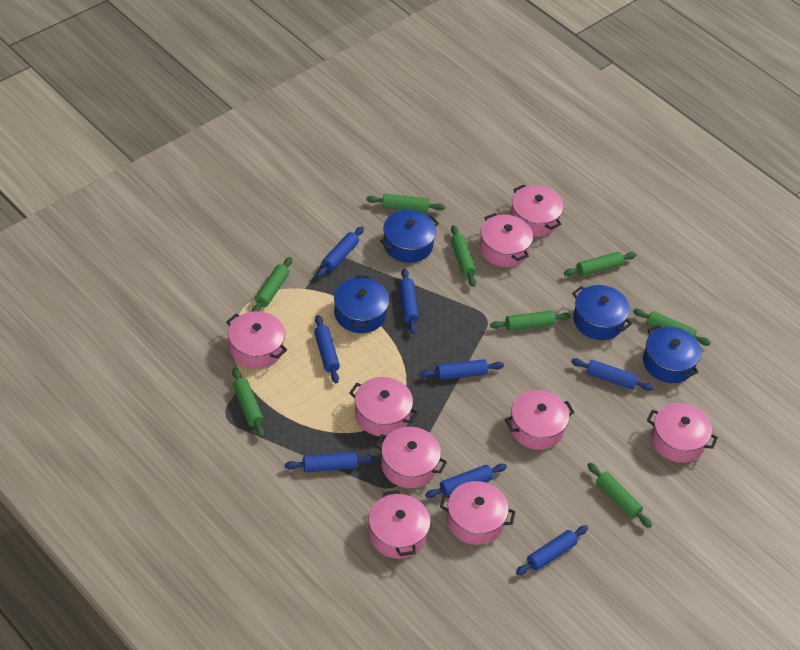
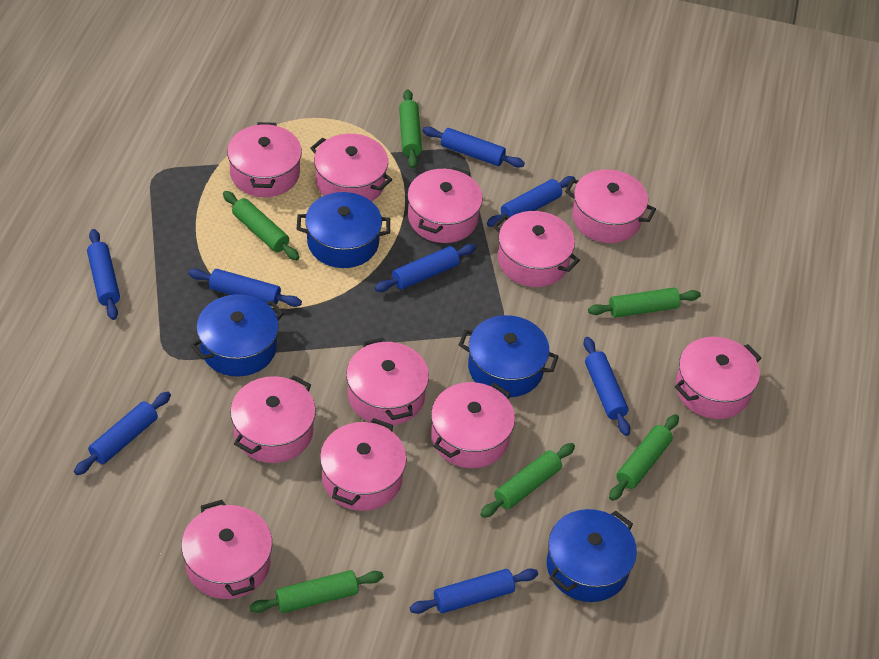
green rolling pin: 8 -> 6
pink pot: 9 -> 11

